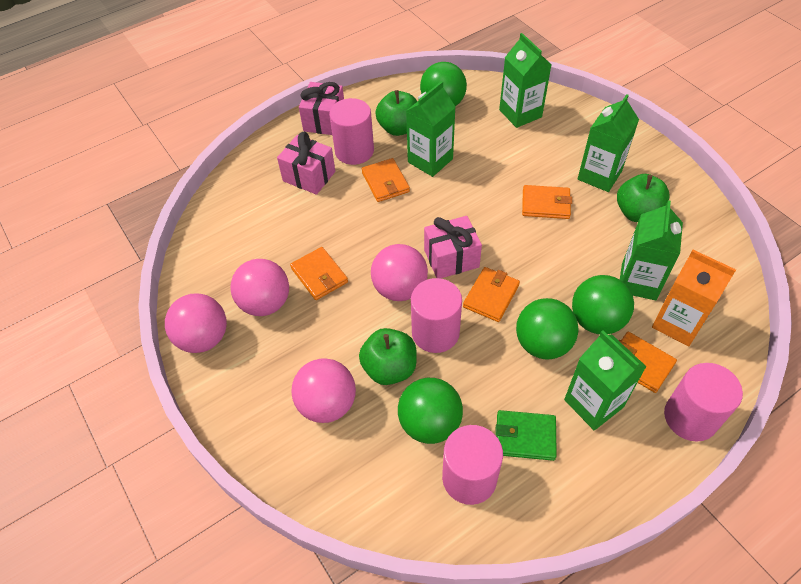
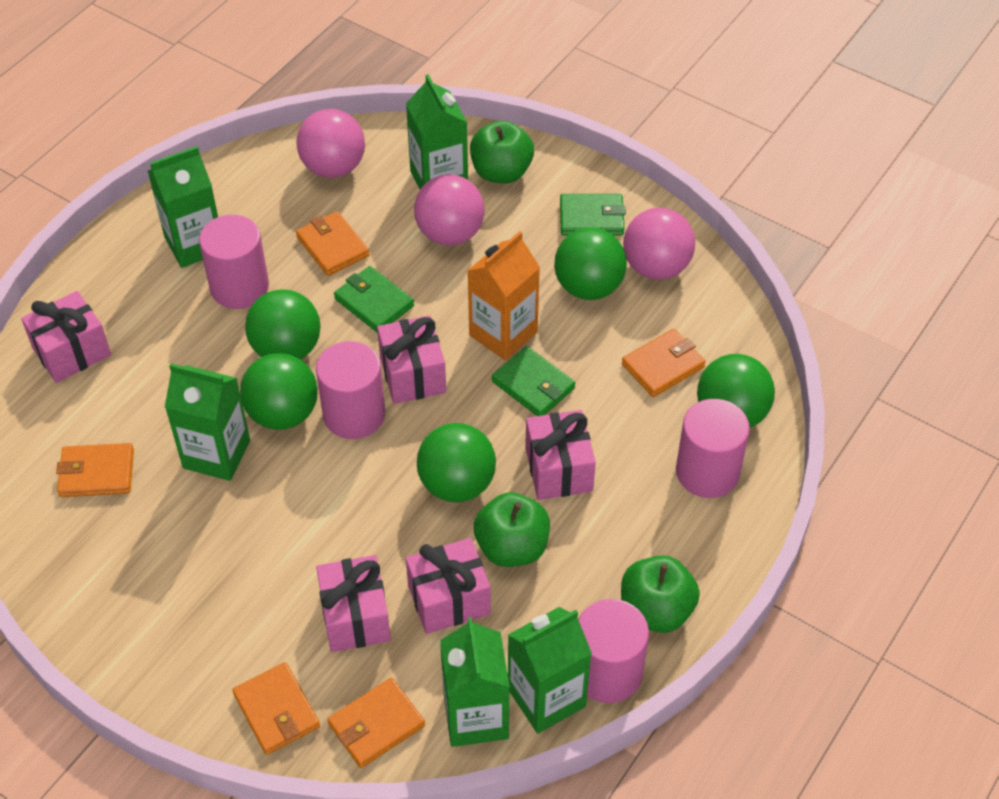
green ball: 4 -> 5
green wallet: 1 -> 3
pink ball: 4 -> 3
pink gift: 3 -> 5

